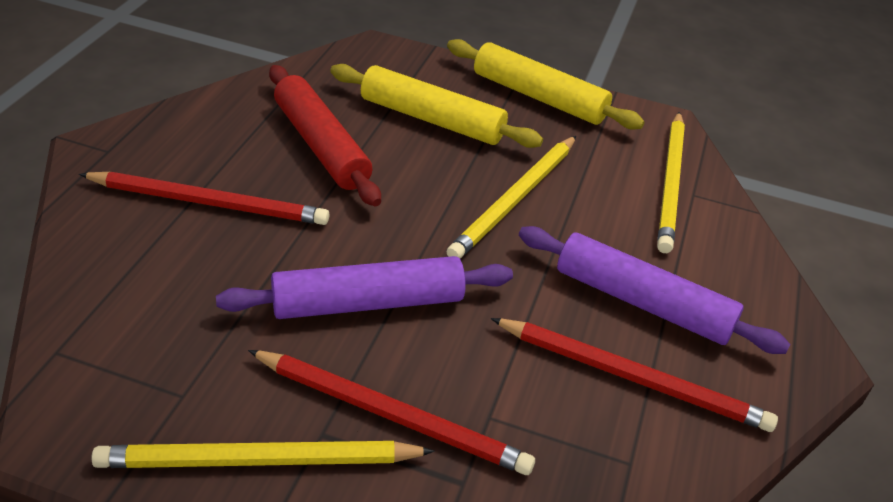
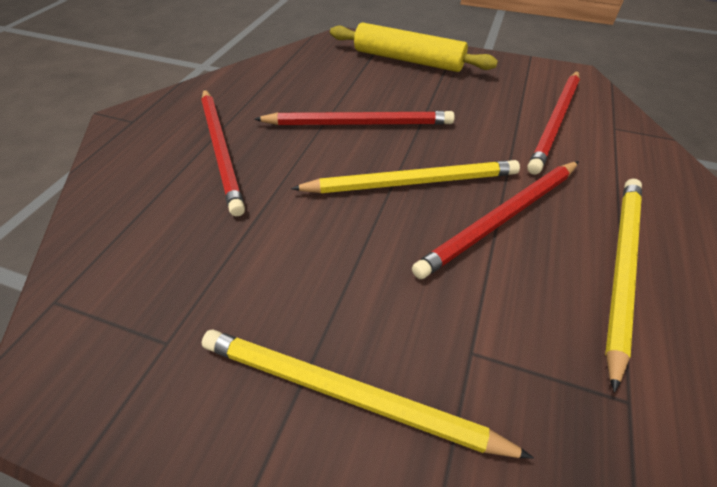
purple rolling pin: 2 -> 0
red pencil: 3 -> 4
red rolling pin: 1 -> 0
yellow rolling pin: 2 -> 1

